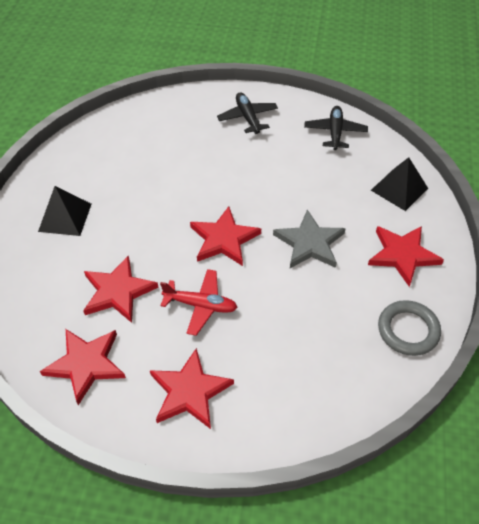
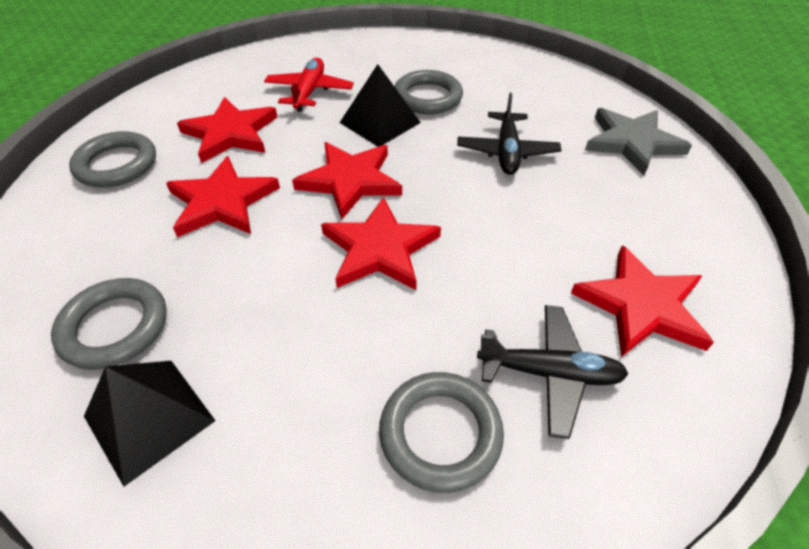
grey ring: 1 -> 4

